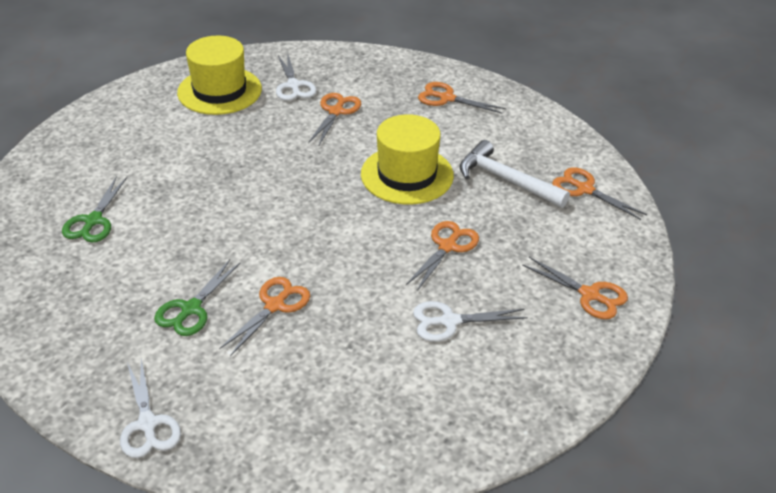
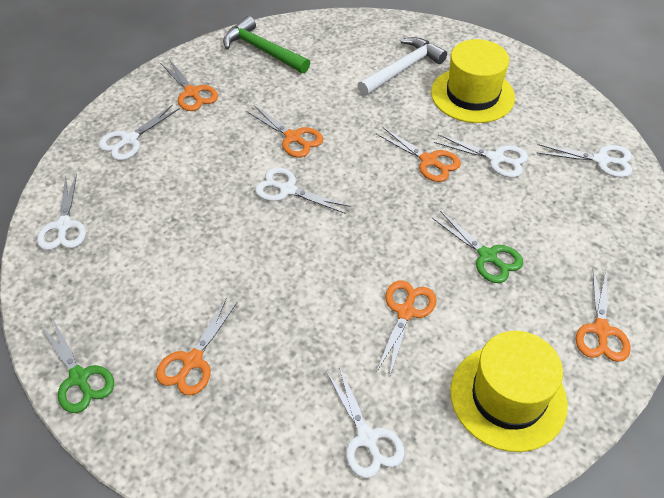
green hammer: 0 -> 1
white scissors: 3 -> 6

